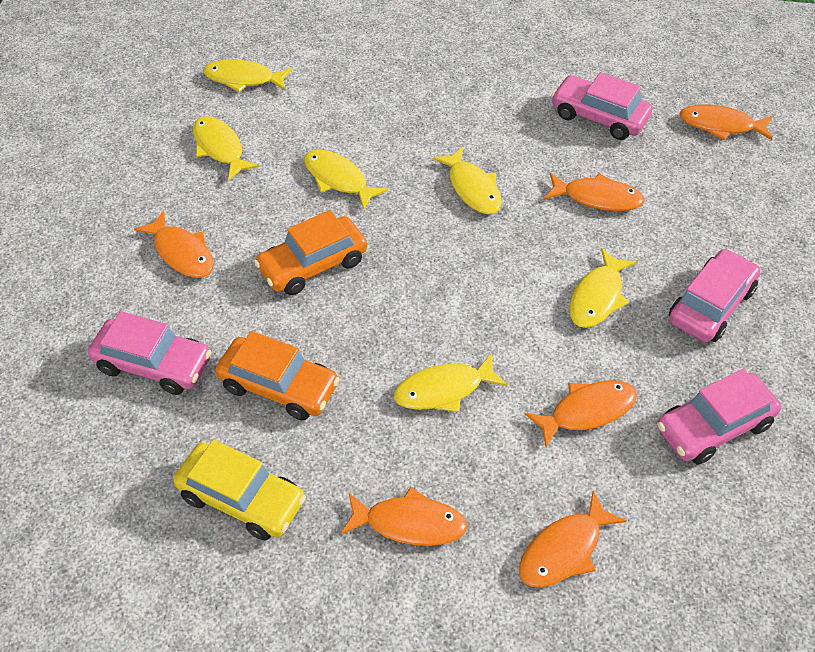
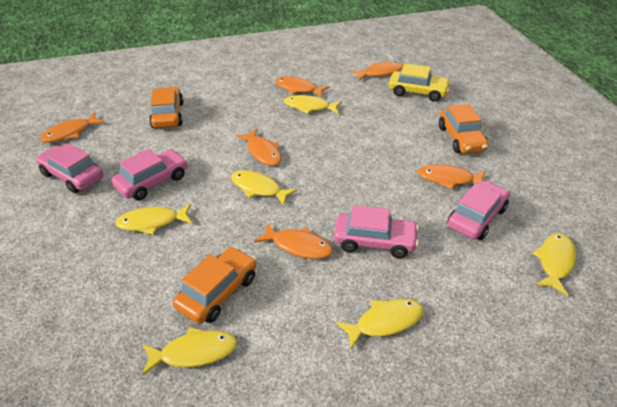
orange car: 2 -> 3

